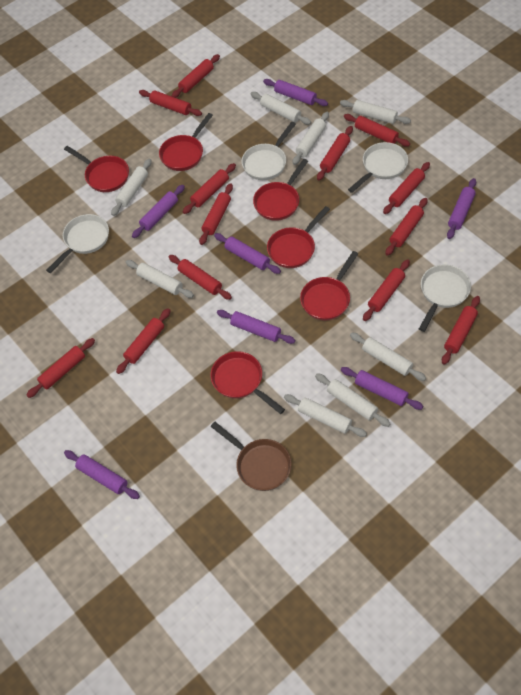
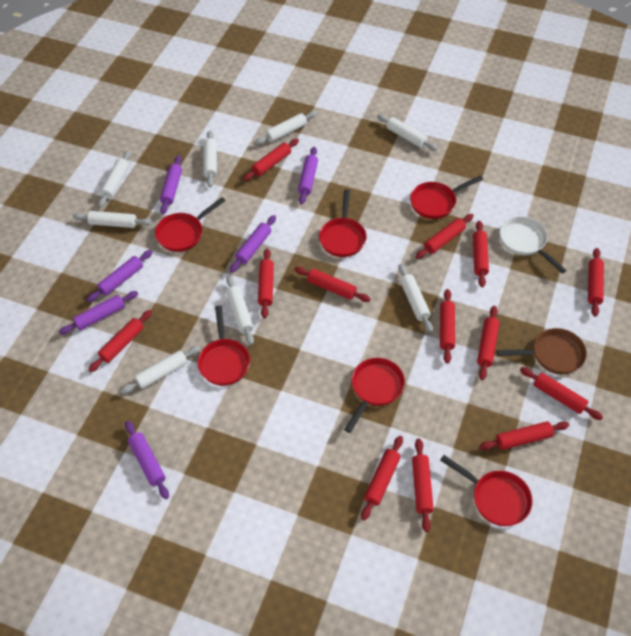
purple rolling pin: 7 -> 6
white pan: 4 -> 1

